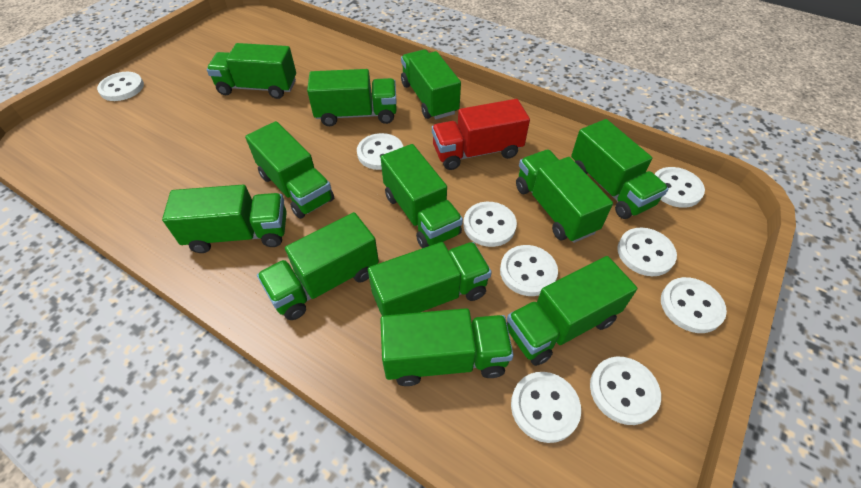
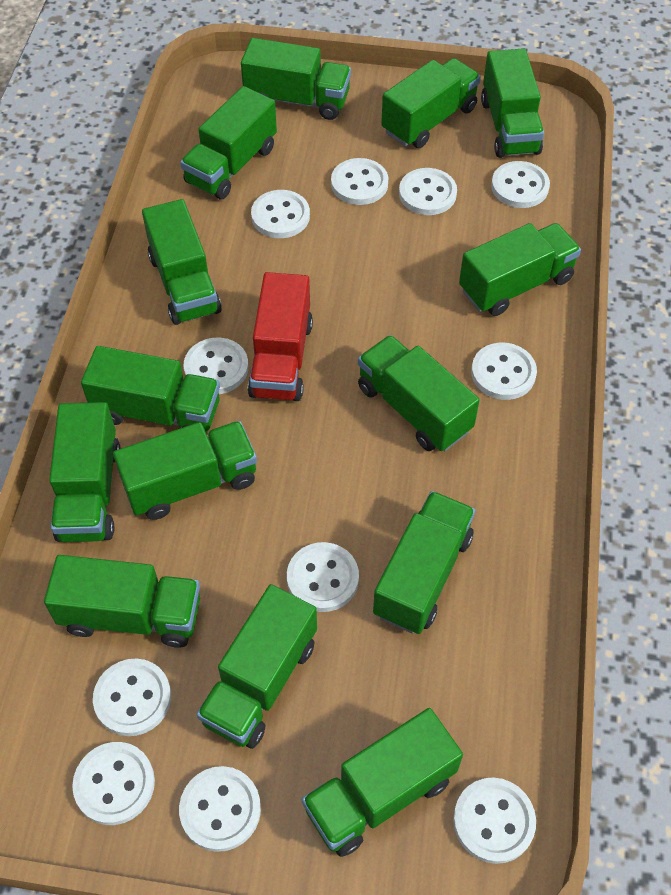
green truck: 12 -> 14
white button: 9 -> 11

